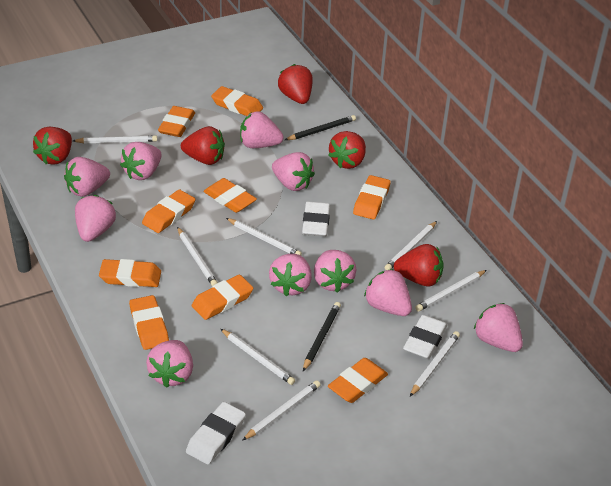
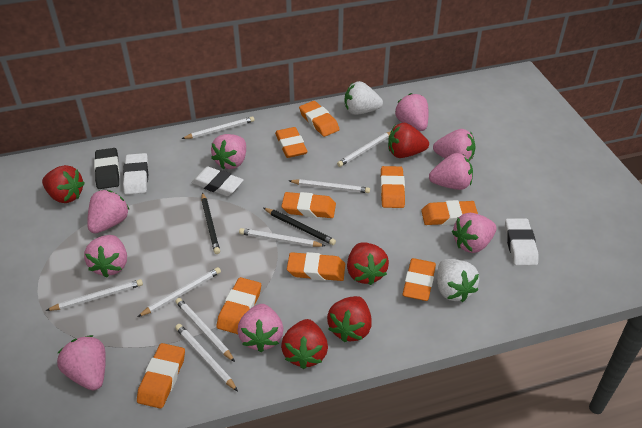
black eraser: 0 -> 1
pink strawberry: 10 -> 9
white strawberry: 0 -> 2

